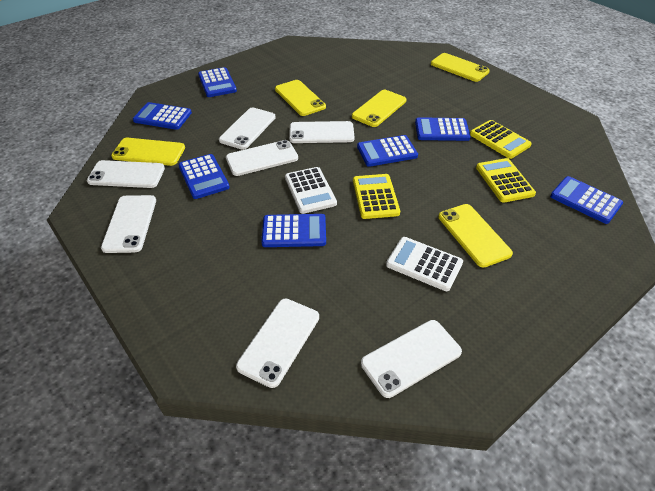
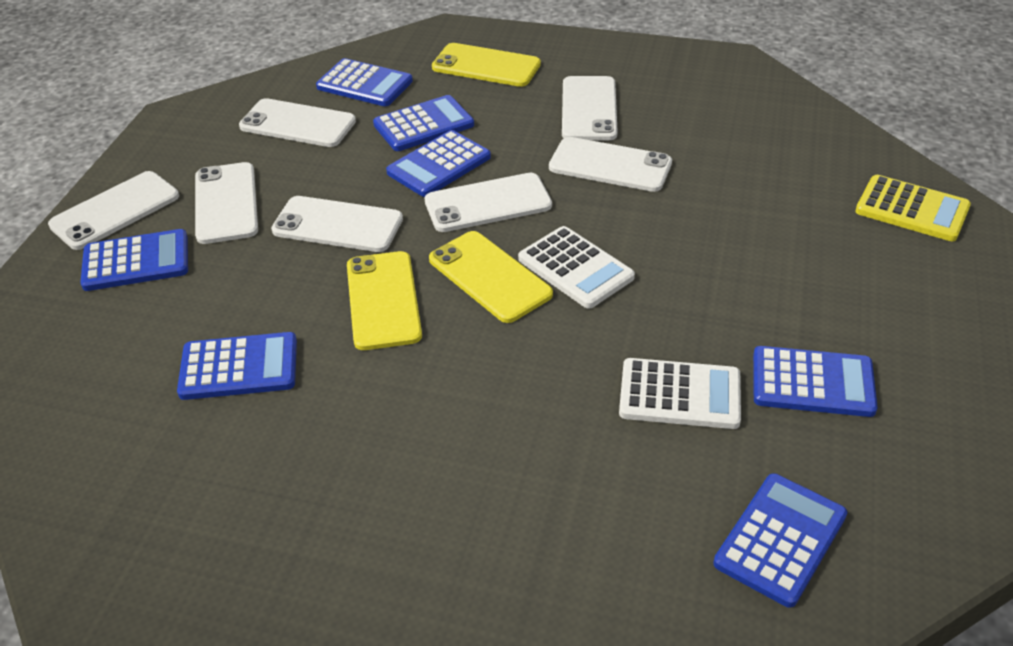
yellow calculator: 3 -> 1
yellow phone: 5 -> 3

